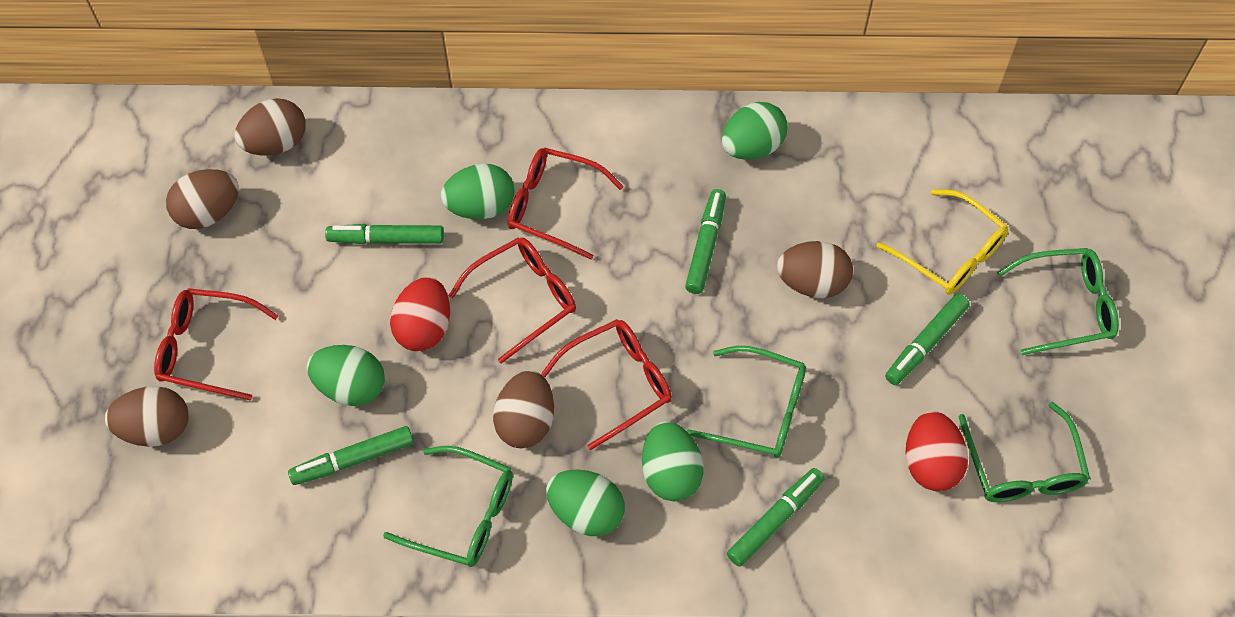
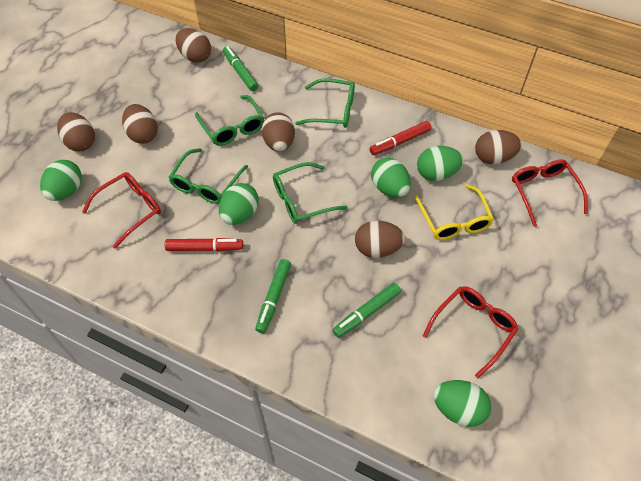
brown egg: 5 -> 6
green marker: 5 -> 3
red egg: 2 -> 0
red glasses: 4 -> 3
red marker: 0 -> 2

